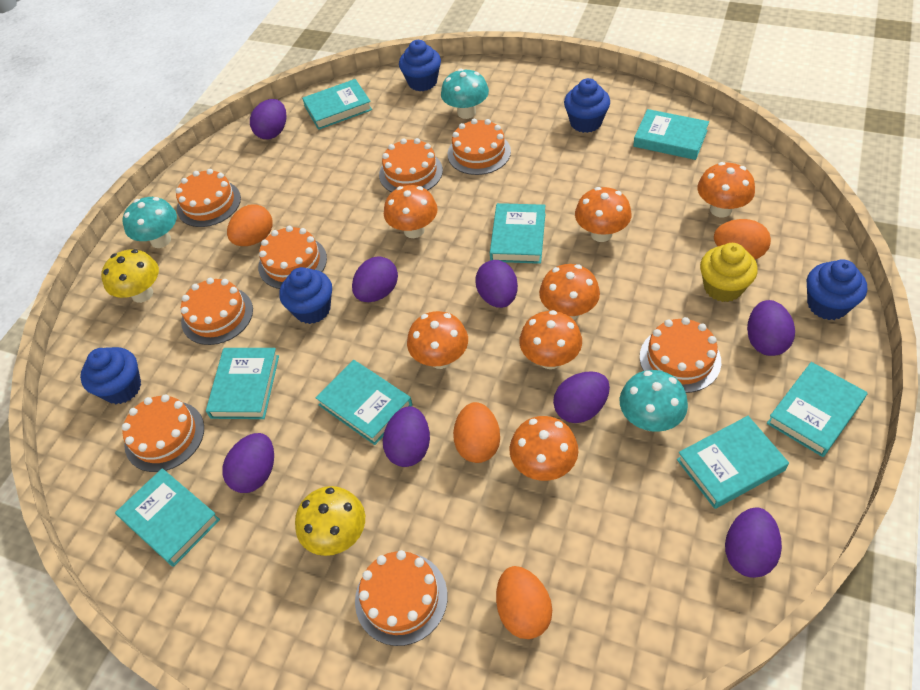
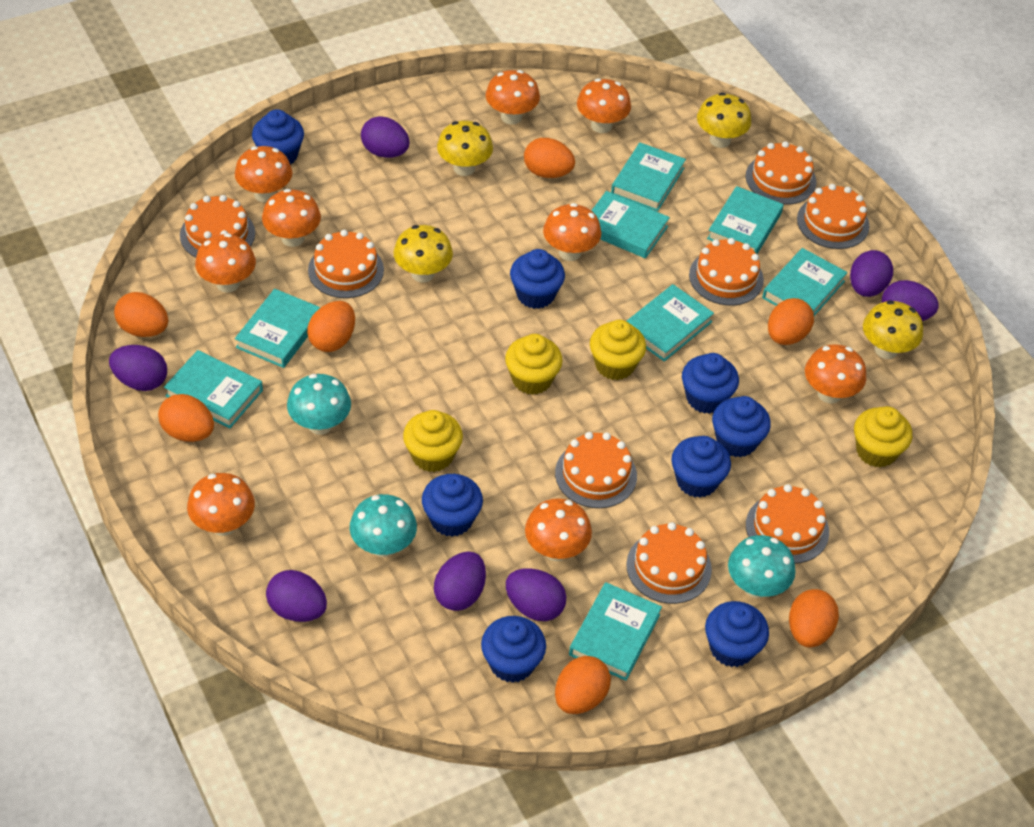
blue cupcake: 5 -> 8
orange egg: 4 -> 7
orange mushroom: 7 -> 9
purple egg: 8 -> 7
yellow cupcake: 1 -> 4
yellow mushroom: 2 -> 4

